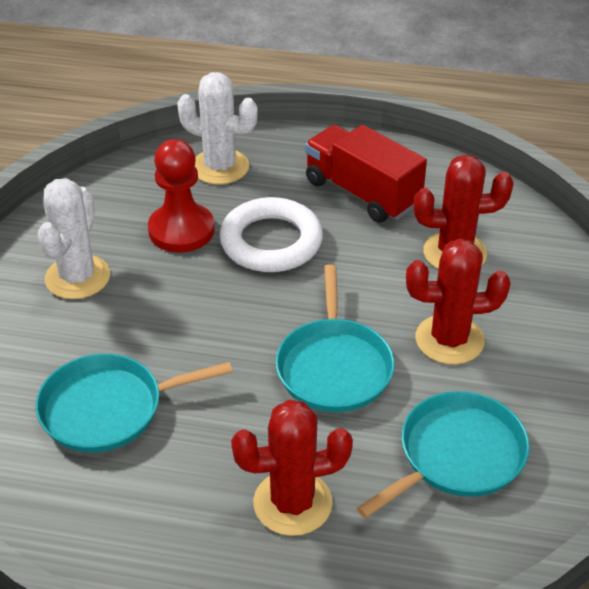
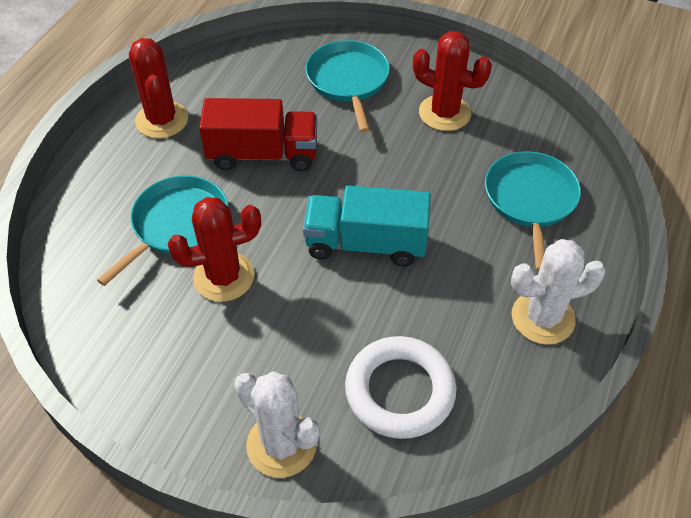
red pawn: 1 -> 0
turquoise truck: 0 -> 1

